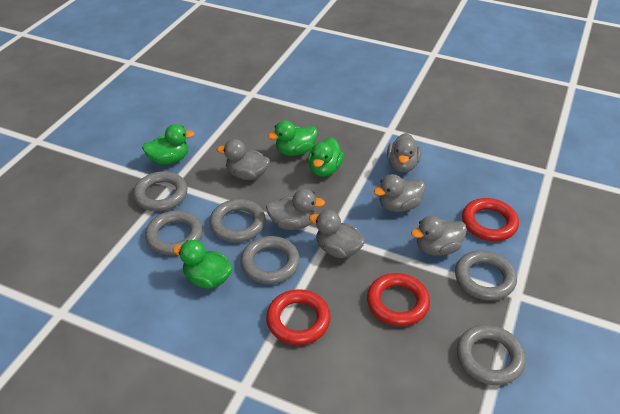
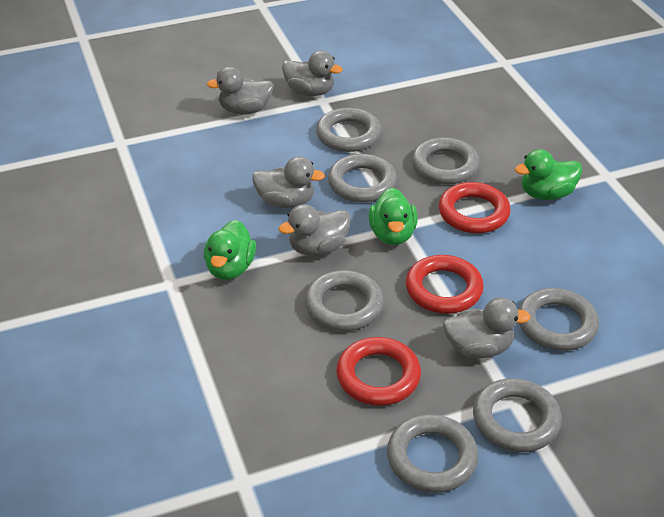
green duck: 4 -> 3
grey duck: 6 -> 5
grey ring: 6 -> 7

